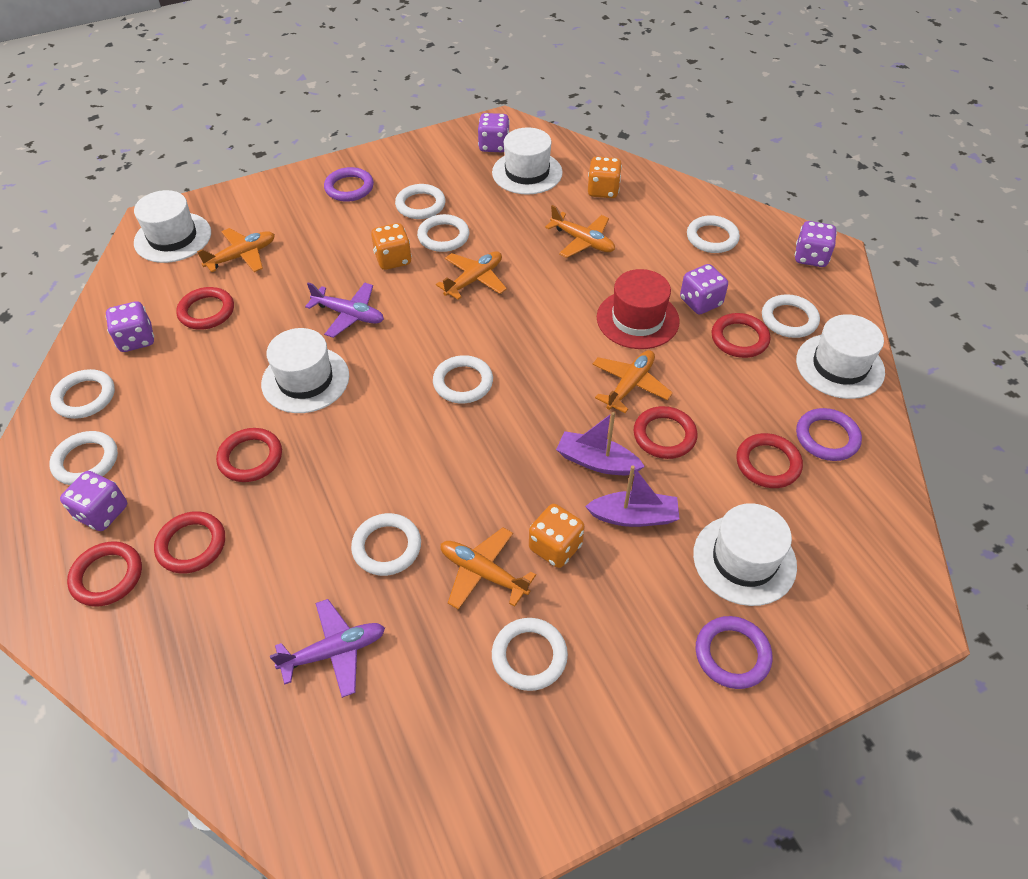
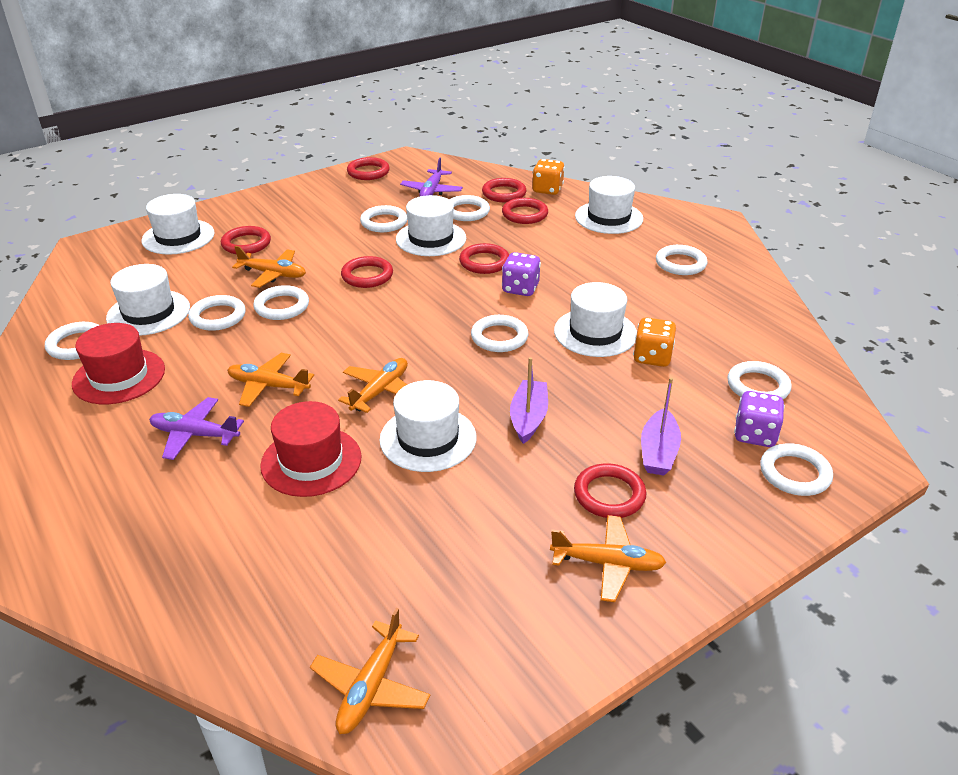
orange dice: 3 -> 2
purple dice: 5 -> 2
purple ring: 3 -> 0
red hat: 1 -> 2
white hat: 5 -> 6

